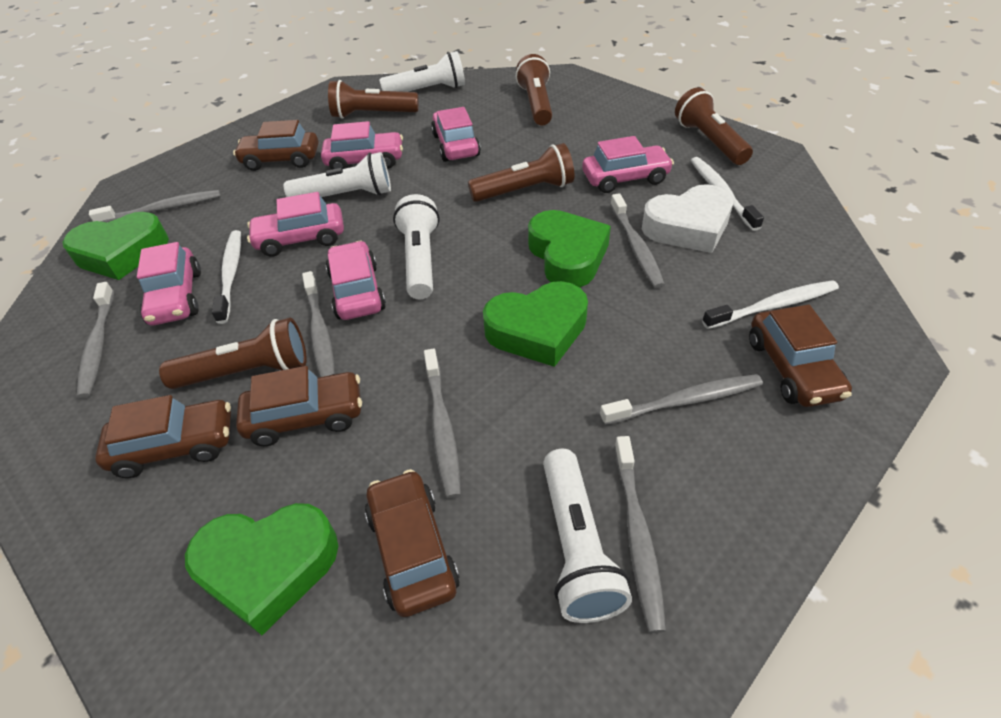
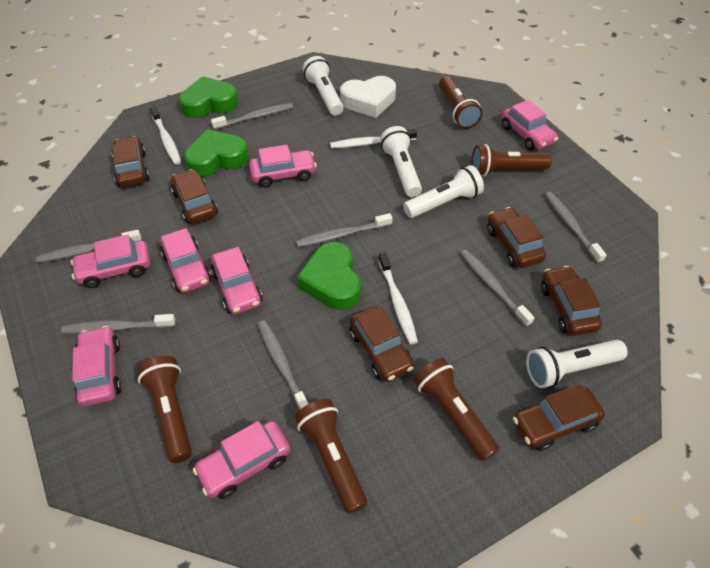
brown car: 5 -> 6
green heart: 4 -> 3
pink car: 6 -> 7

